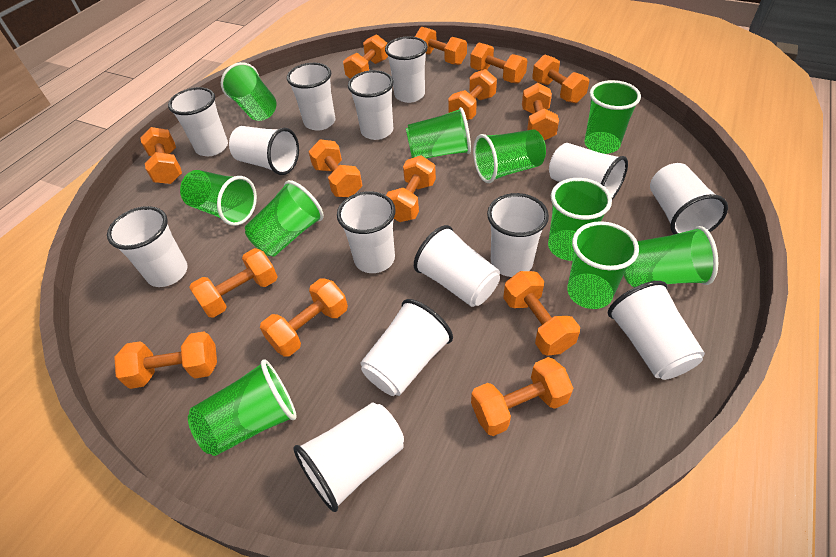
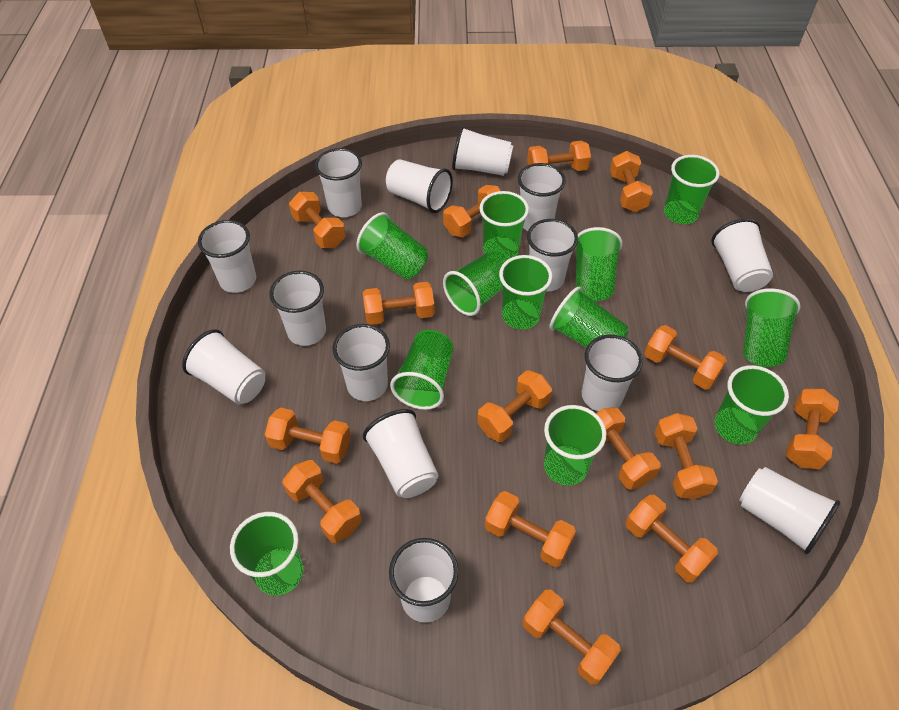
green cup: 10 -> 12
orange dumbbell: 14 -> 15

